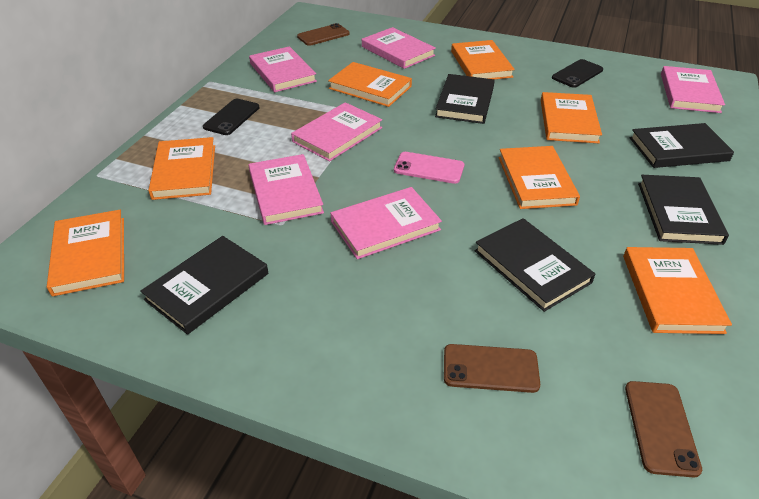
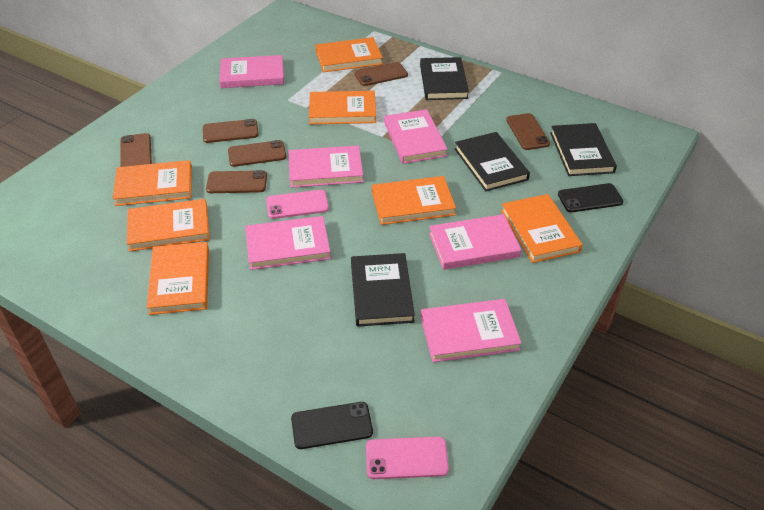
black book: 5 -> 4
brown phone: 3 -> 6
pink phone: 1 -> 2

